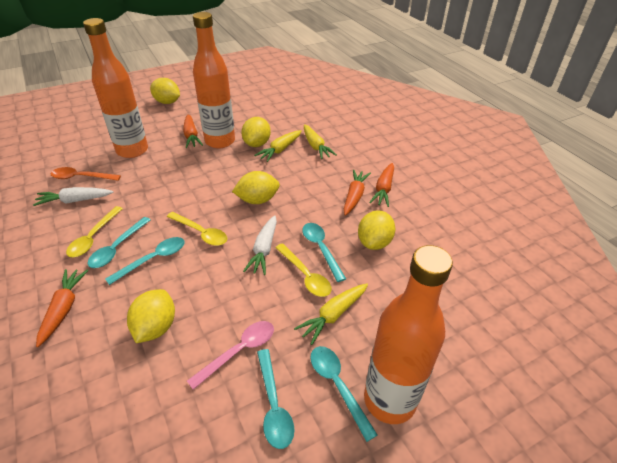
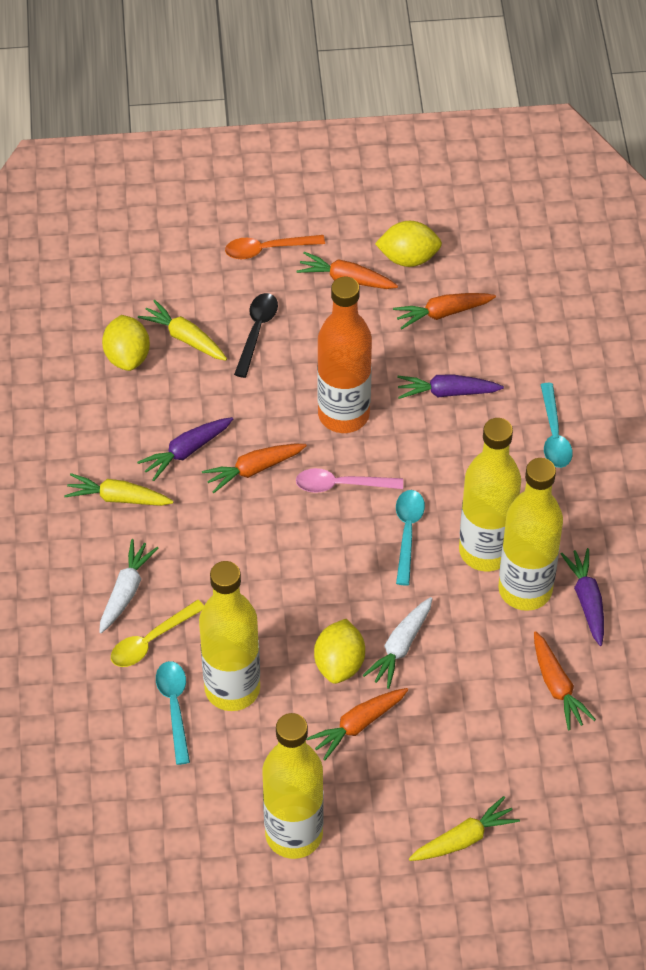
black spoon: 0 -> 1
orange bottle: 3 -> 1
orange carrot: 4 -> 5
purple carrot: 0 -> 3
turquoise spoon: 5 -> 3
yellow bottle: 0 -> 4
yellow lemon: 5 -> 3
yellow spoon: 3 -> 1

